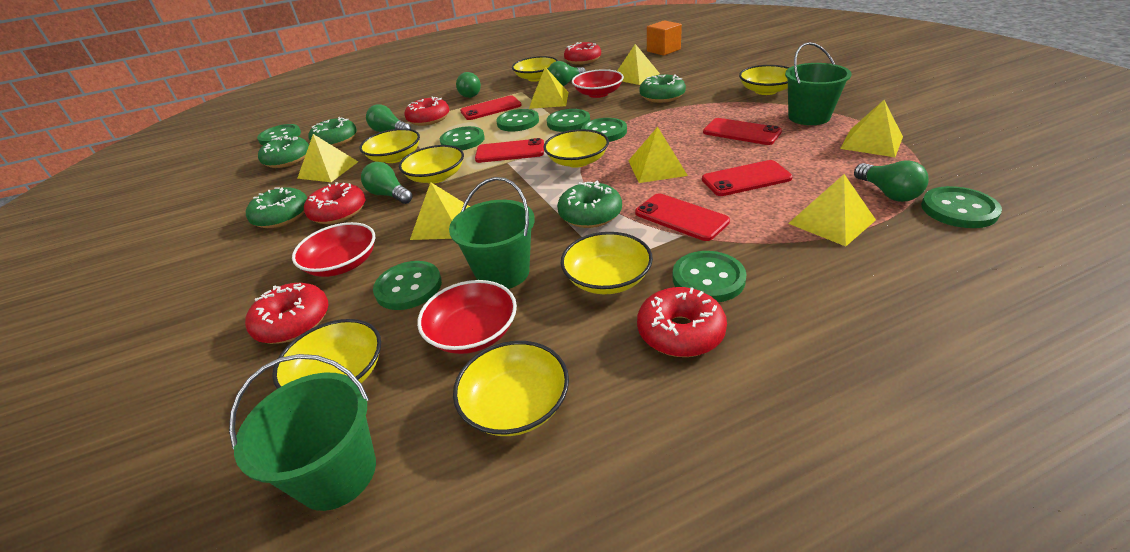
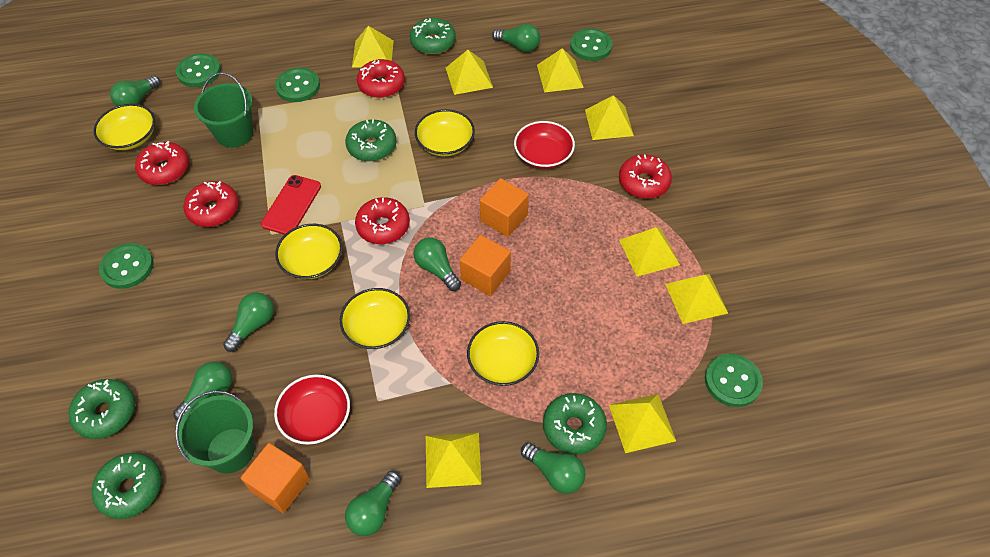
green bucket: 3 -> 2
green button: 8 -> 5
green light bulb: 5 -> 7
orange cube: 1 -> 3
red bowl: 3 -> 2
red phone: 5 -> 1
yellow bowl: 8 -> 5
yellow pyramid: 7 -> 8

